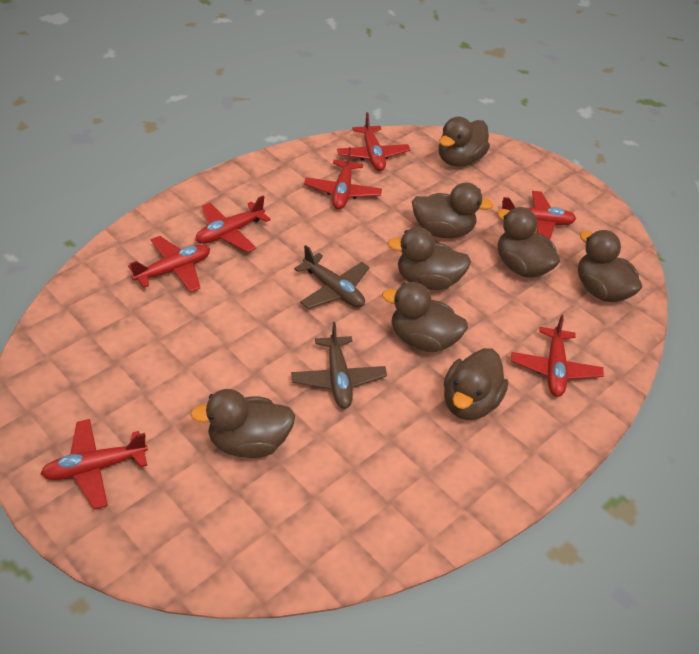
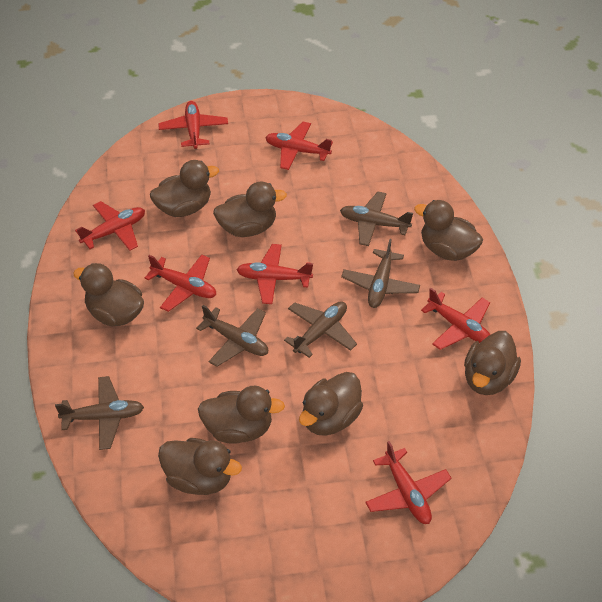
brown plane: 2 -> 5

